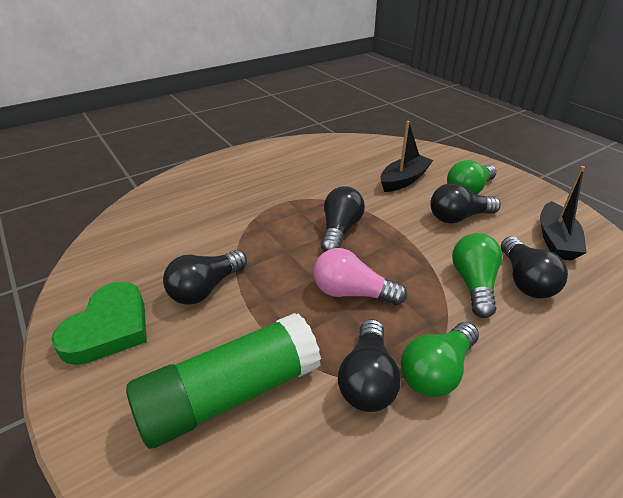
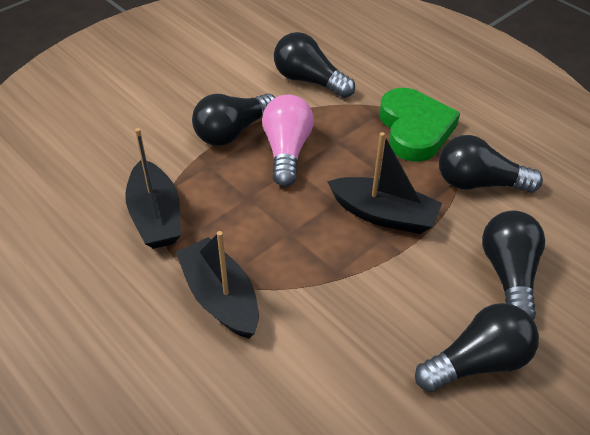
black boat: 2 -> 3
green glue stick: 1 -> 0
green light bulb: 3 -> 0

